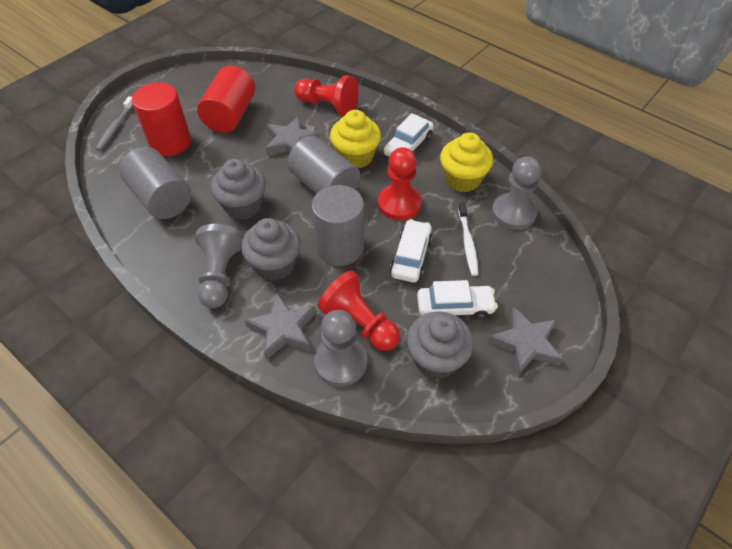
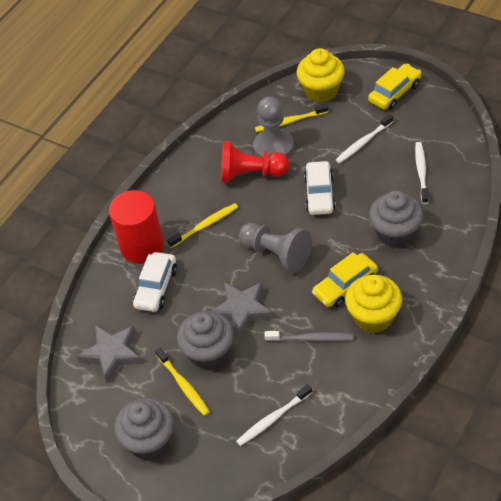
grey cylinder: 3 -> 0
grey pawn: 3 -> 2
grey star: 3 -> 2
red cylinder: 2 -> 1
red pawn: 3 -> 1
white car: 3 -> 2
white toothbrush: 1 -> 3
yellow car: 0 -> 2
yellow toothbrush: 0 -> 3

